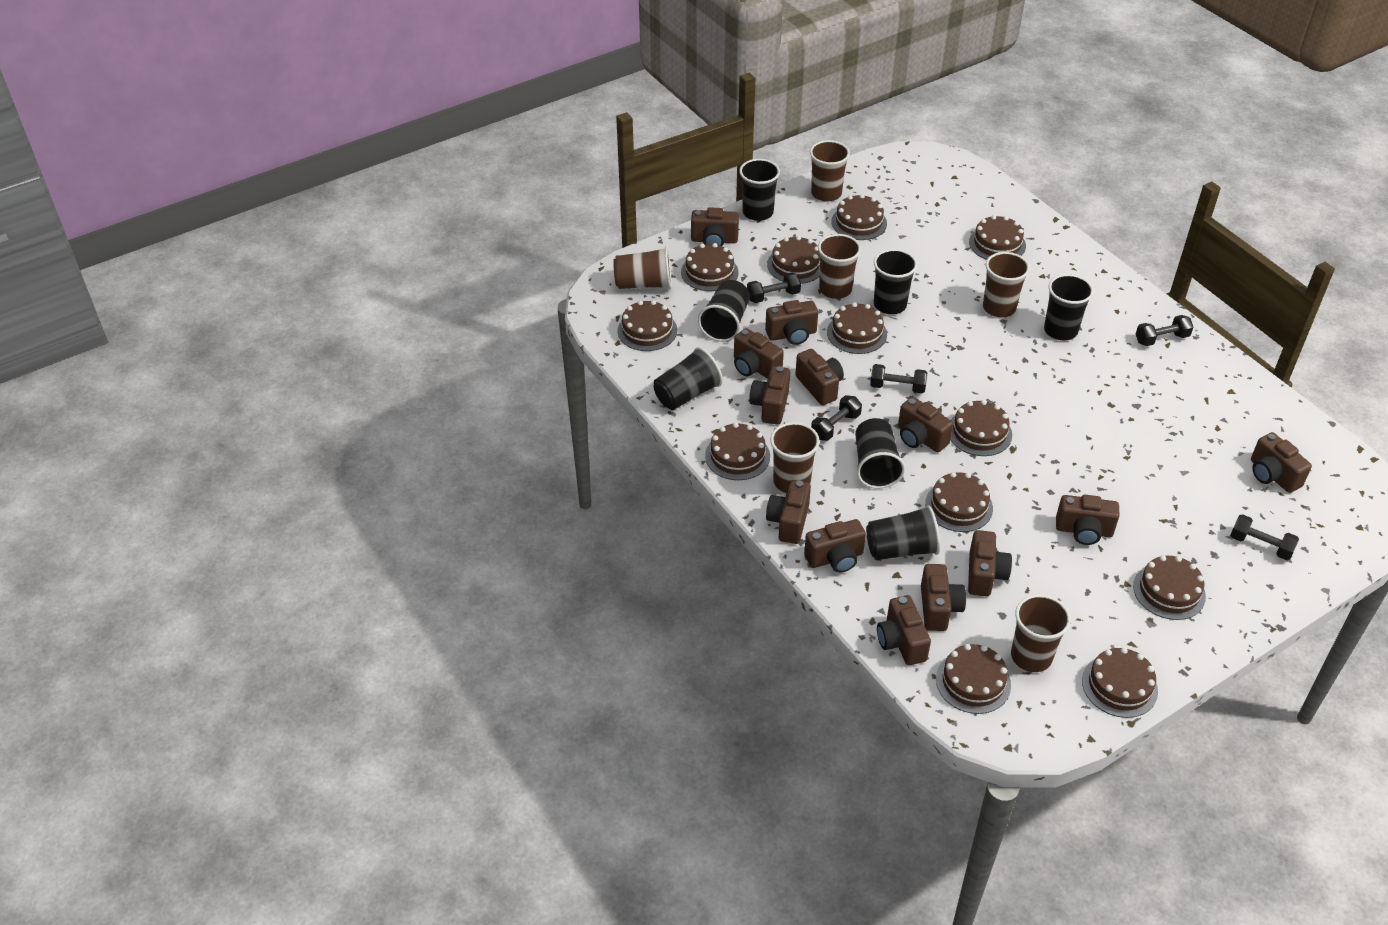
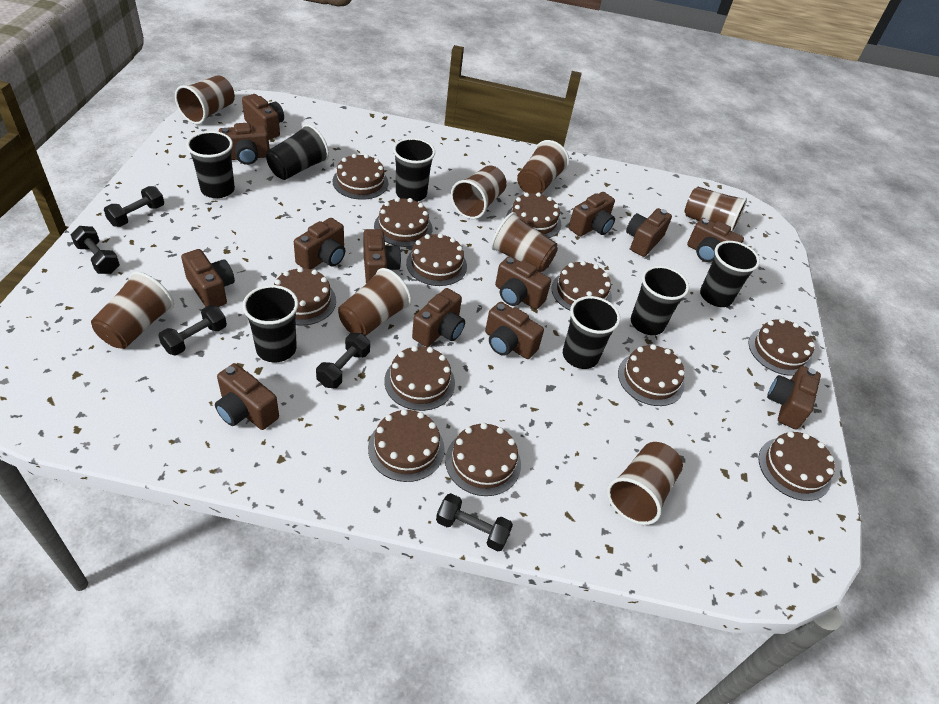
brown cup: 6 -> 8

